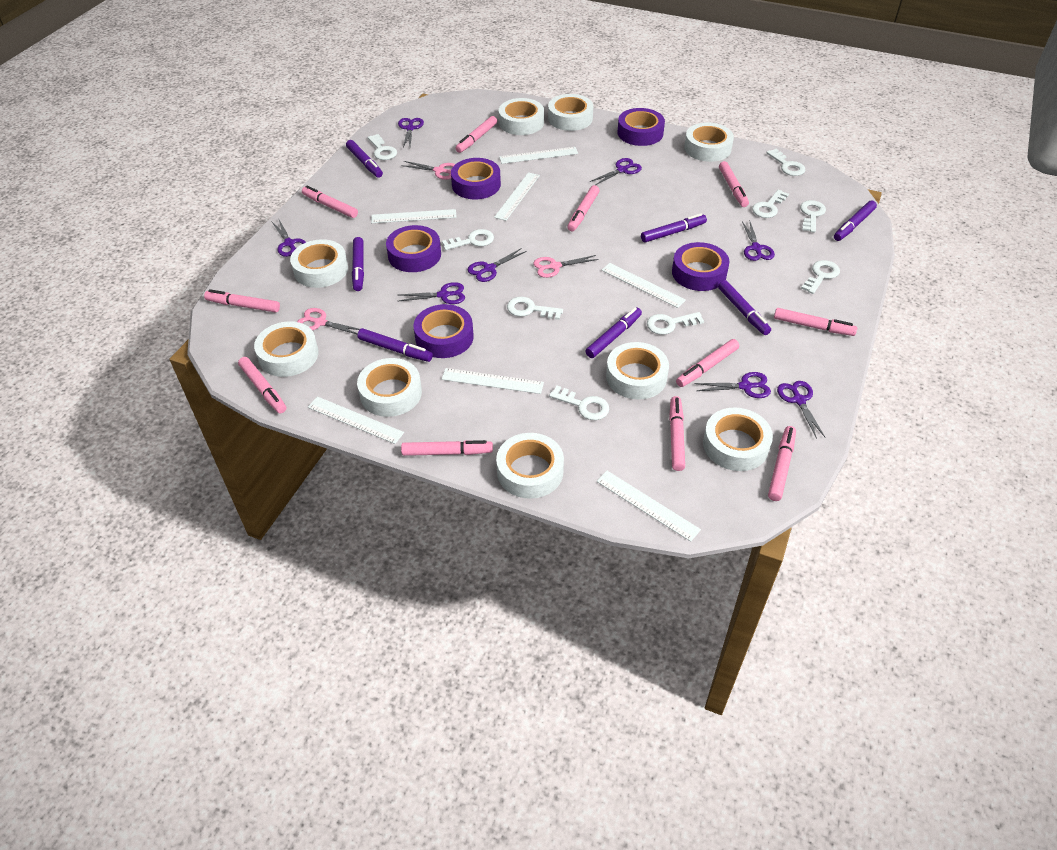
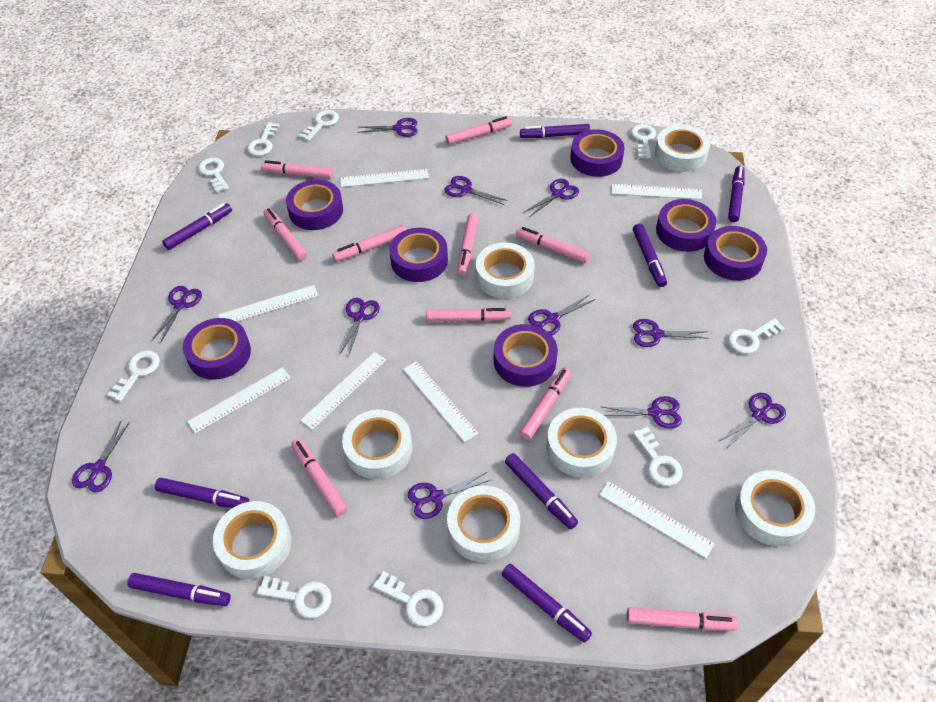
pink marker: 11 -> 10
pink scissors: 3 -> 0
purple marker: 7 -> 8
purple scissors: 8 -> 11
purple tape: 5 -> 7
white tape: 9 -> 7

